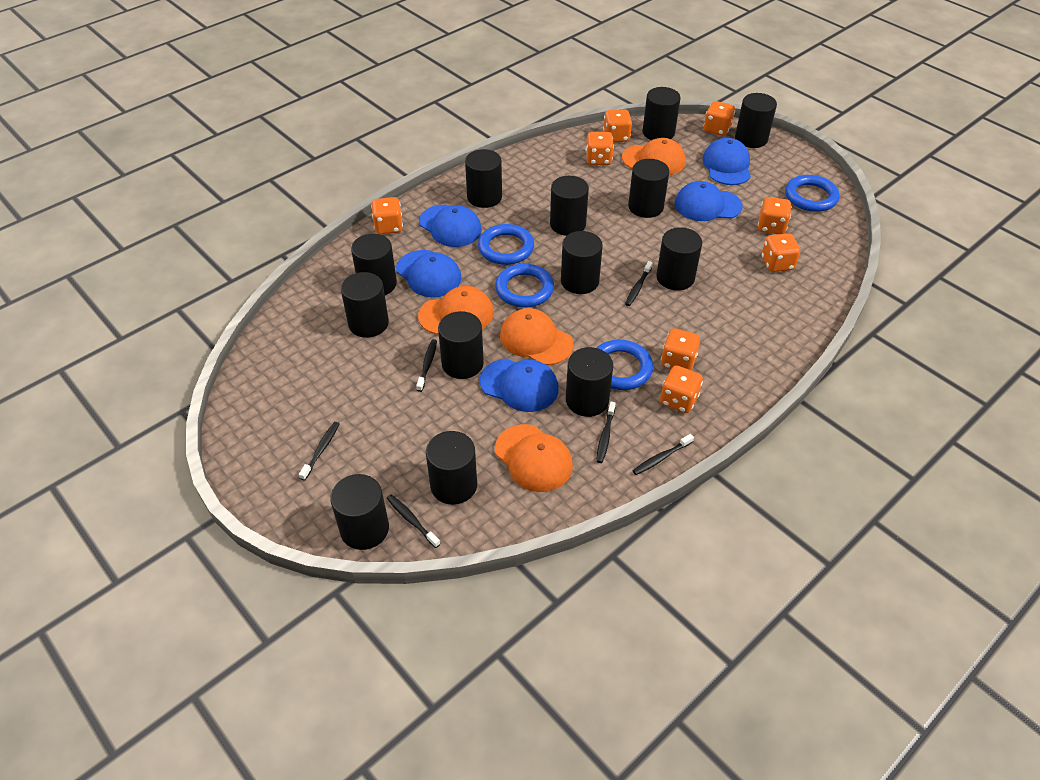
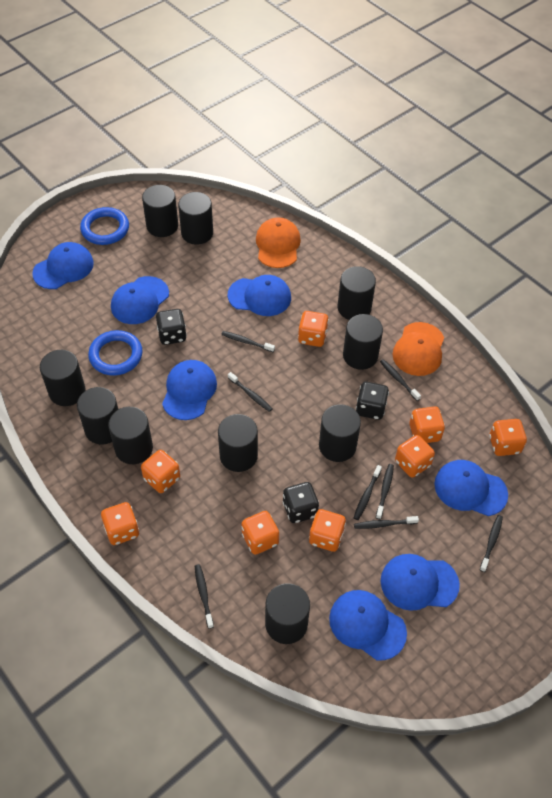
black cylinder: 13 -> 10
black dice: 0 -> 3
black toothbrush: 6 -> 8
blue cap: 5 -> 7
blue ring: 4 -> 2
orange cap: 4 -> 2

